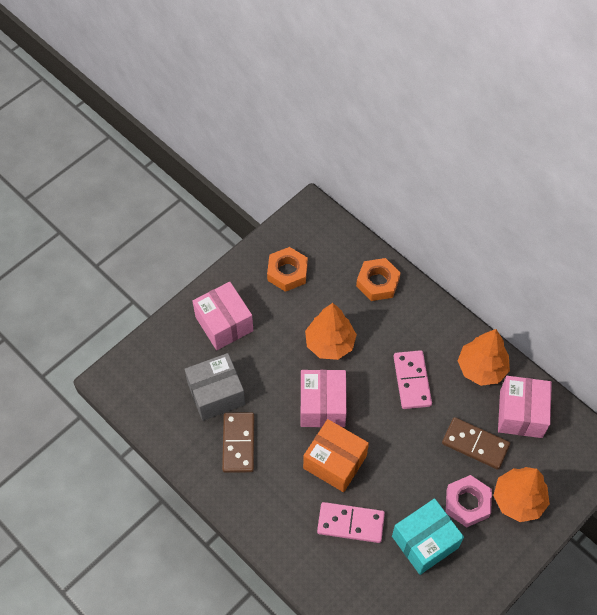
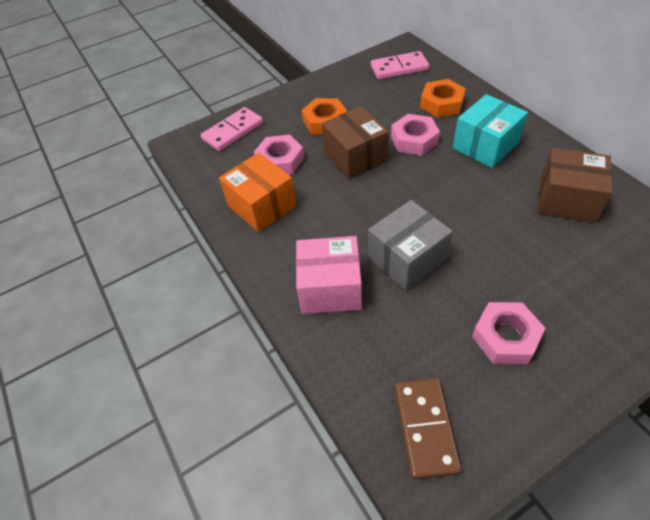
brown box: 0 -> 2
brown domino: 2 -> 1
orange tree: 3 -> 0
pink box: 3 -> 1
pink nut: 1 -> 3

